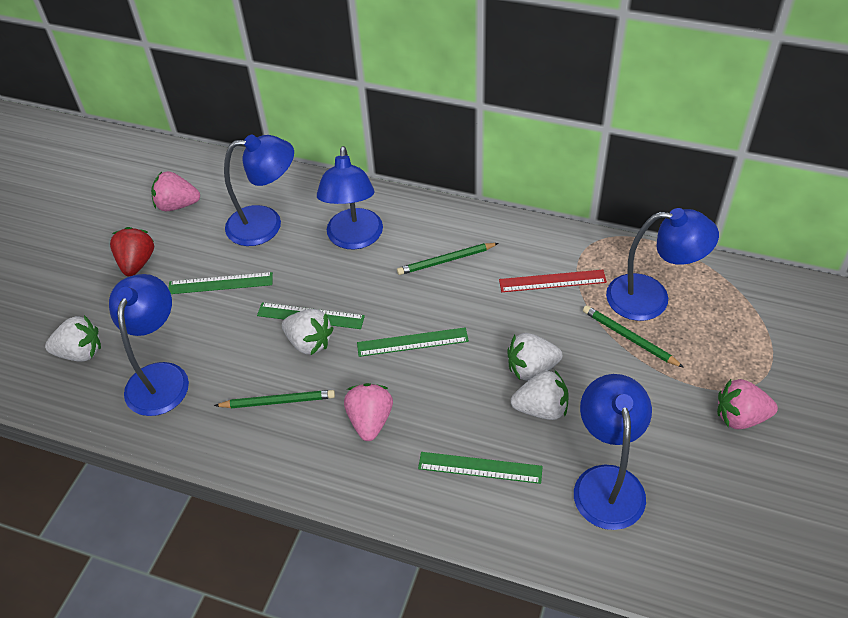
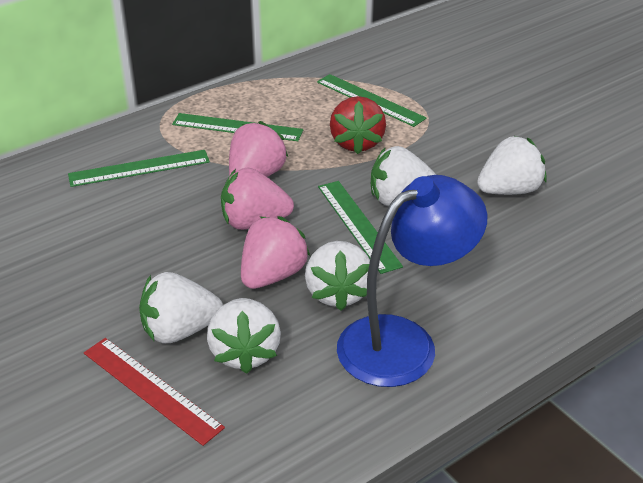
blue lamp: 5 -> 1
green pencil: 3 -> 0
white strawberry: 4 -> 5

